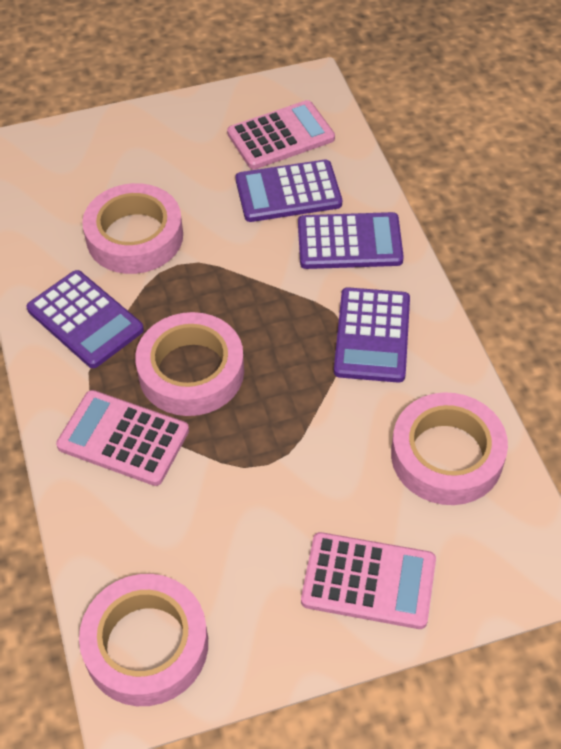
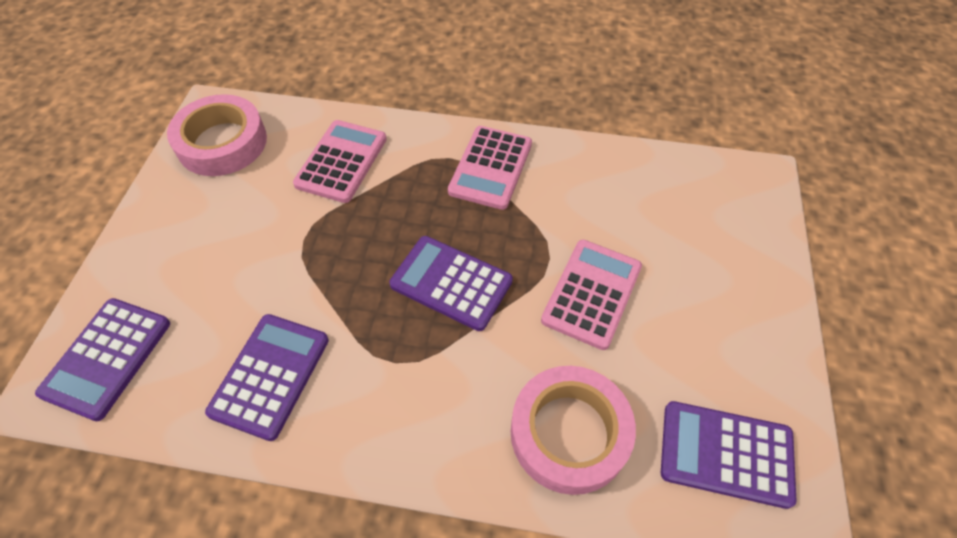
pink tape: 4 -> 2

